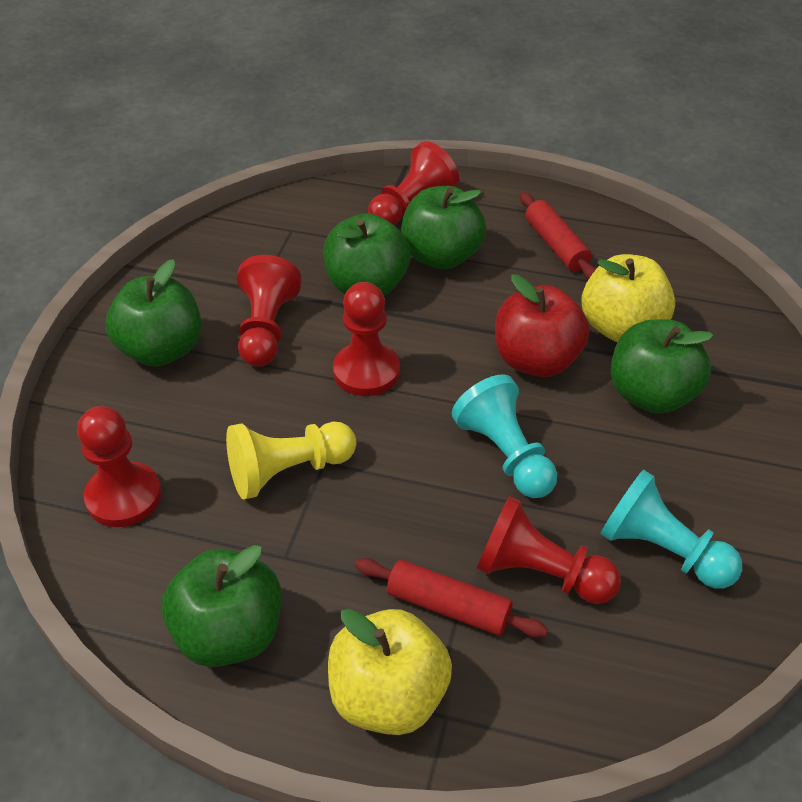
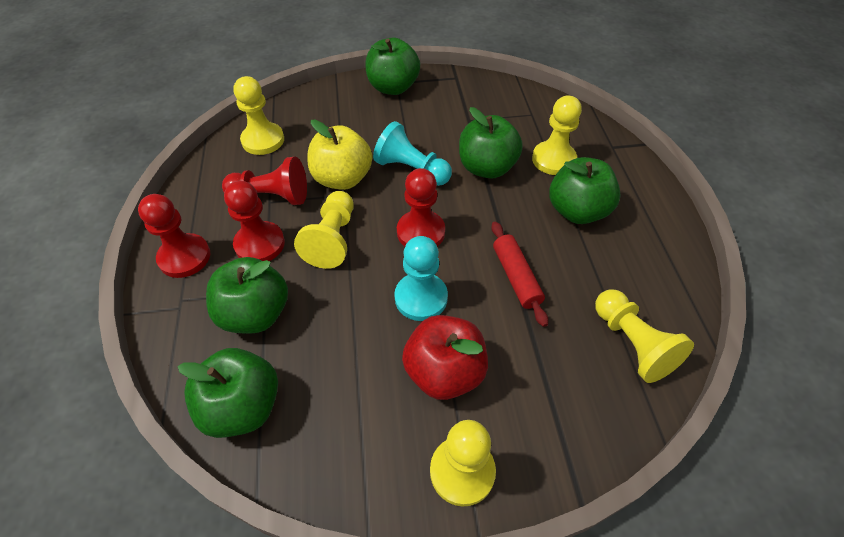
red pawn: 5 -> 4
red rolling pin: 2 -> 1
yellow apple: 2 -> 1
yellow pawn: 1 -> 5

